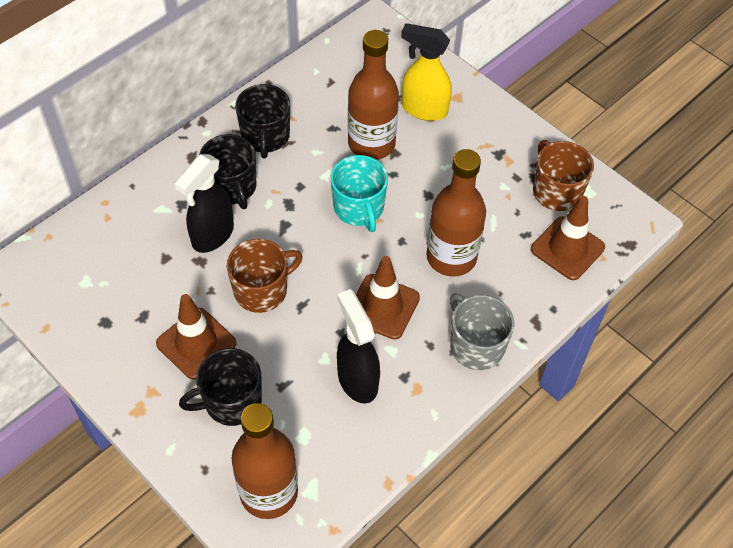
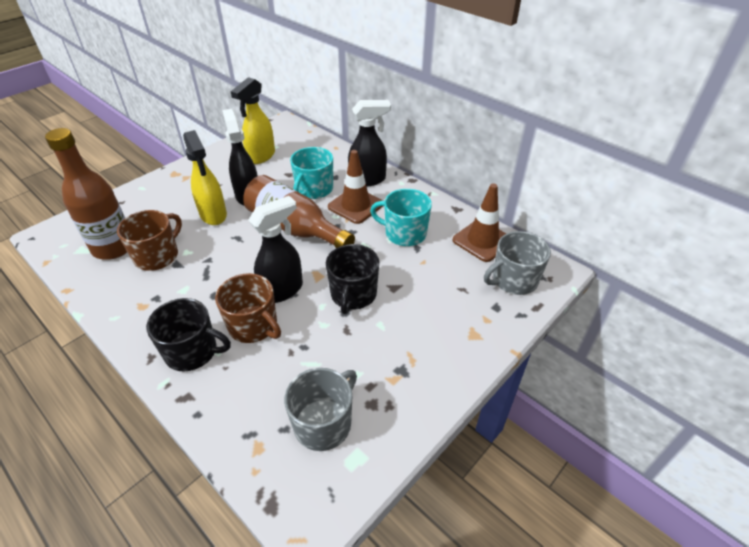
black mug: 3 -> 2
black spray bottle: 2 -> 3
brown bottle: 3 -> 2
brown traffic cone: 3 -> 2
grey mug: 1 -> 2
turquoise mug: 1 -> 2
yellow spray bottle: 1 -> 2

